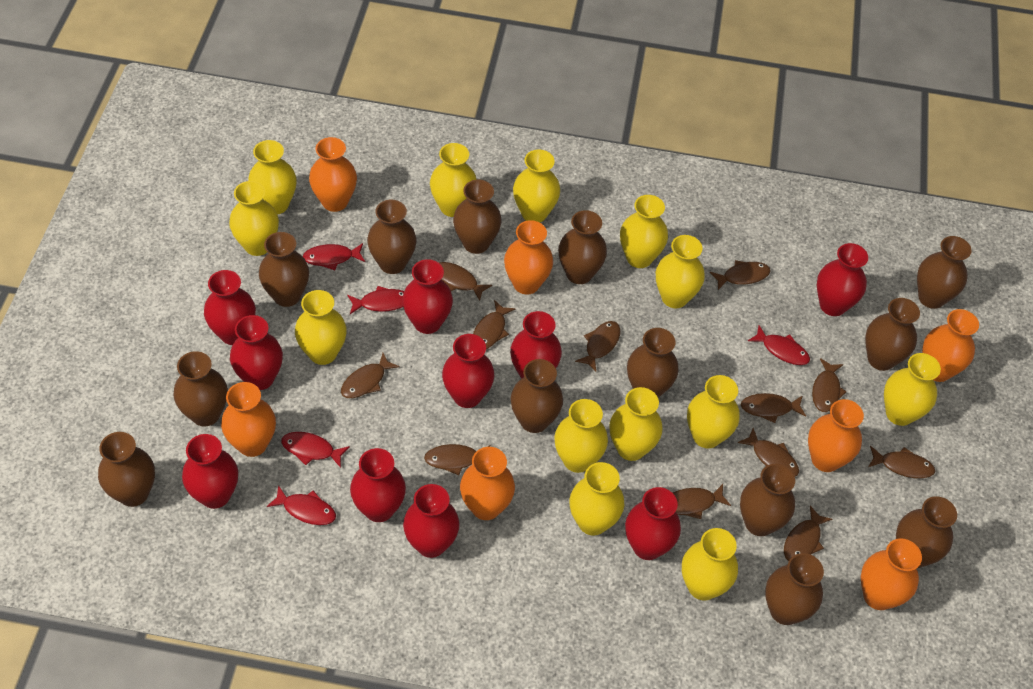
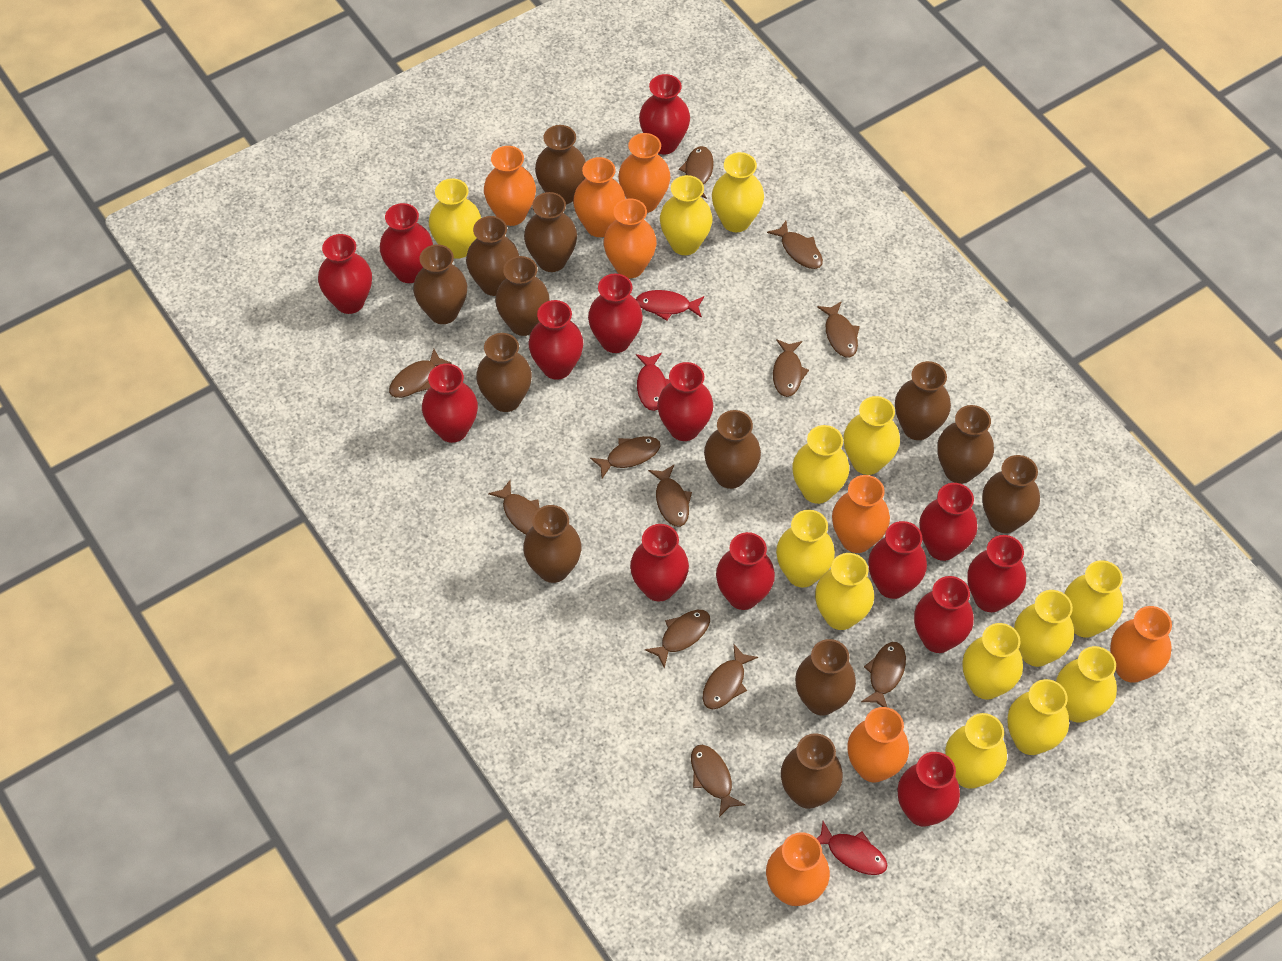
orange vase: 7 -> 8
red fish: 5 -> 3
red vase: 10 -> 14

